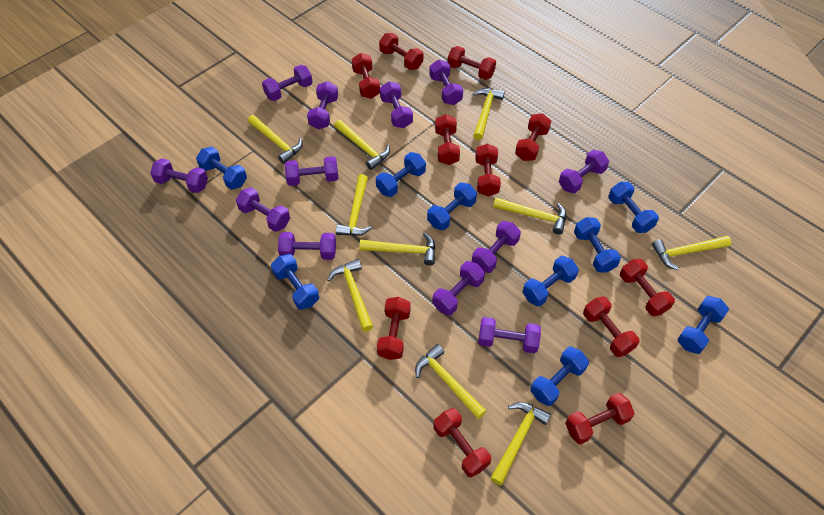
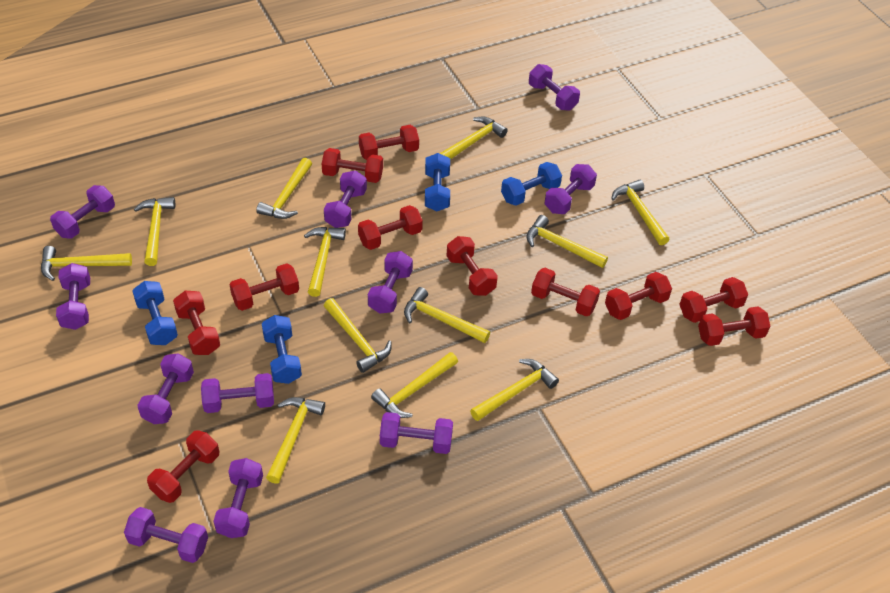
blue dumbbell: 9 -> 4
purple dumbbell: 12 -> 11
yellow hammer: 10 -> 12

